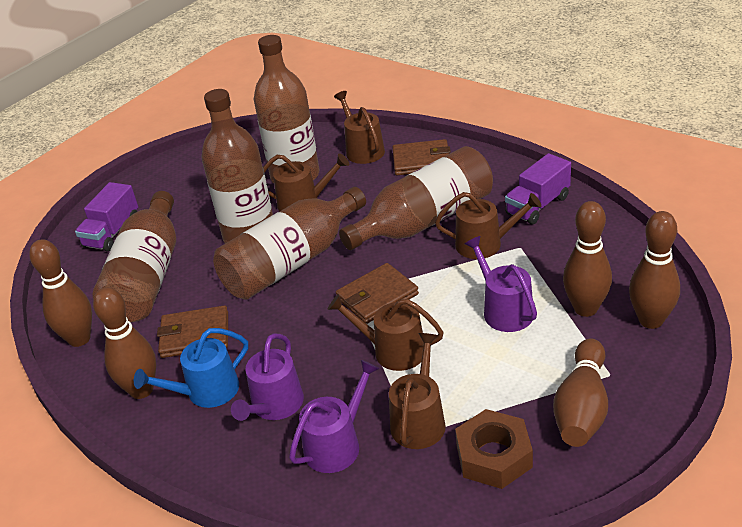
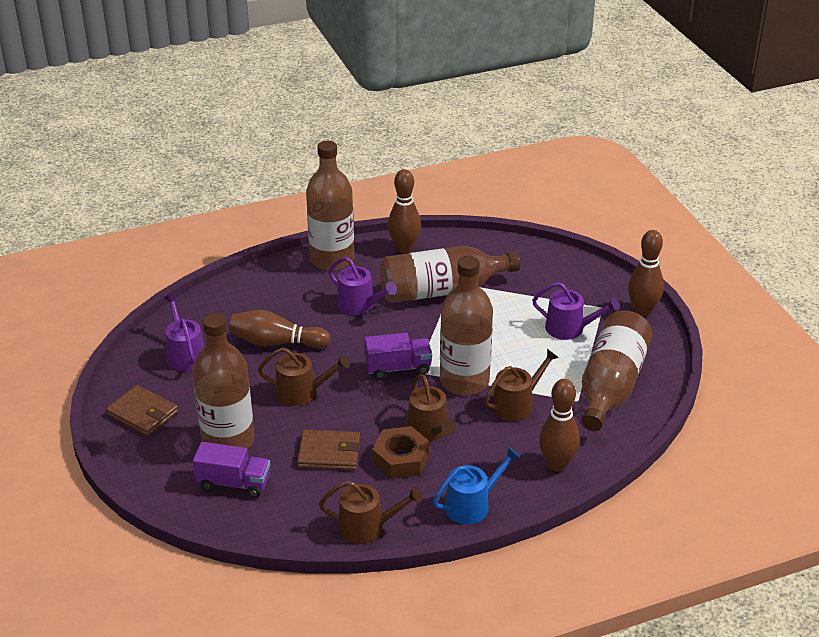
brown bowling pin: 5 -> 4
brown wallet: 3 -> 2
brown watering can: 5 -> 4

